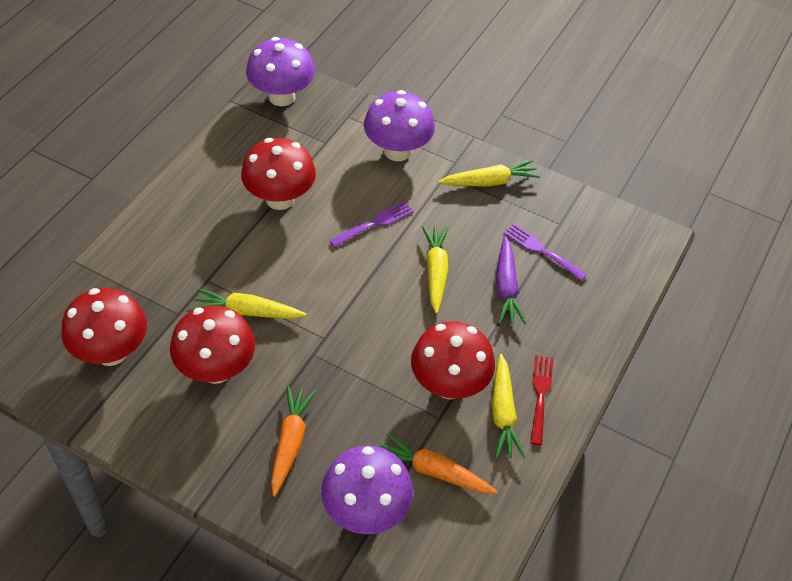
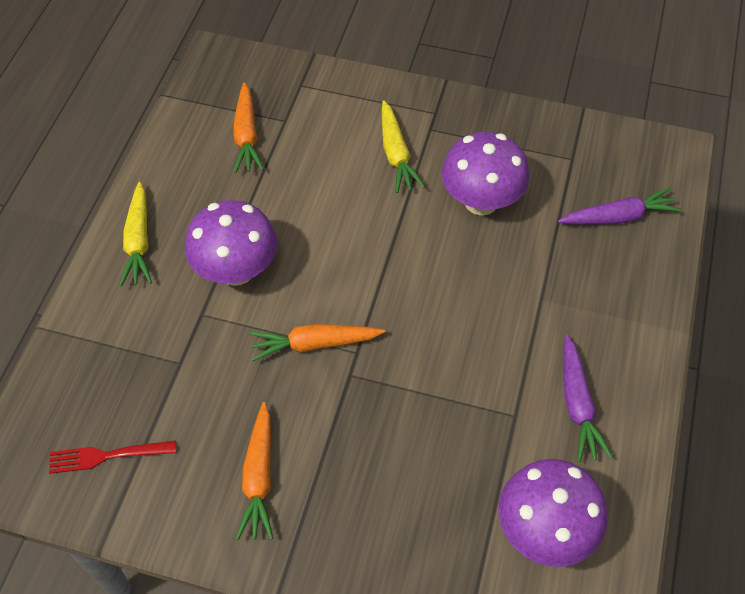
orange carrot: 2 -> 3
purple carrot: 1 -> 2
purple fork: 2 -> 0
red mushroom: 4 -> 0
yellow carrot: 4 -> 2

